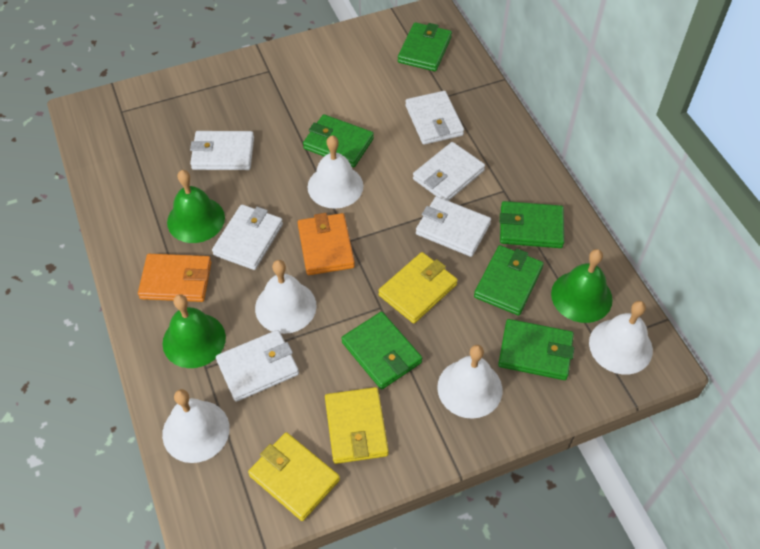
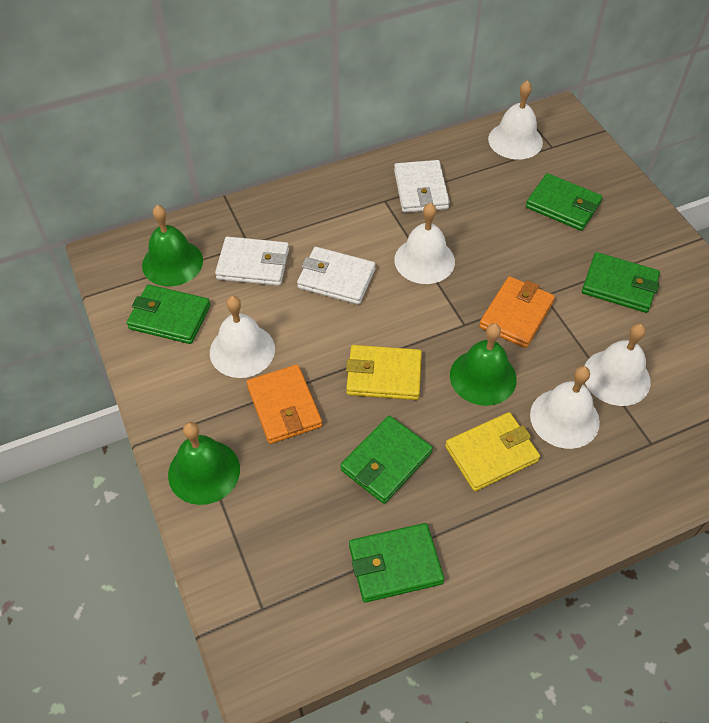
green wallet: 6 -> 5
white wallet: 6 -> 3
yellow wallet: 3 -> 2

